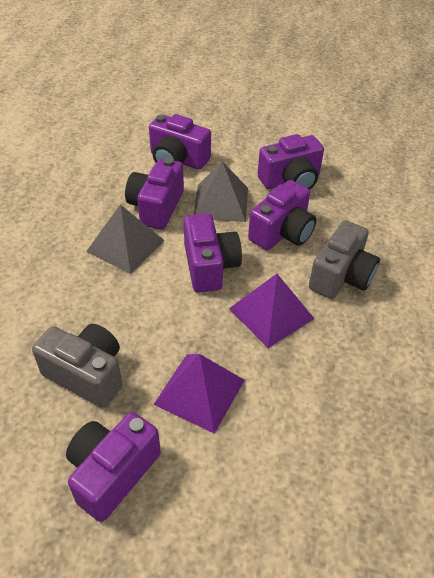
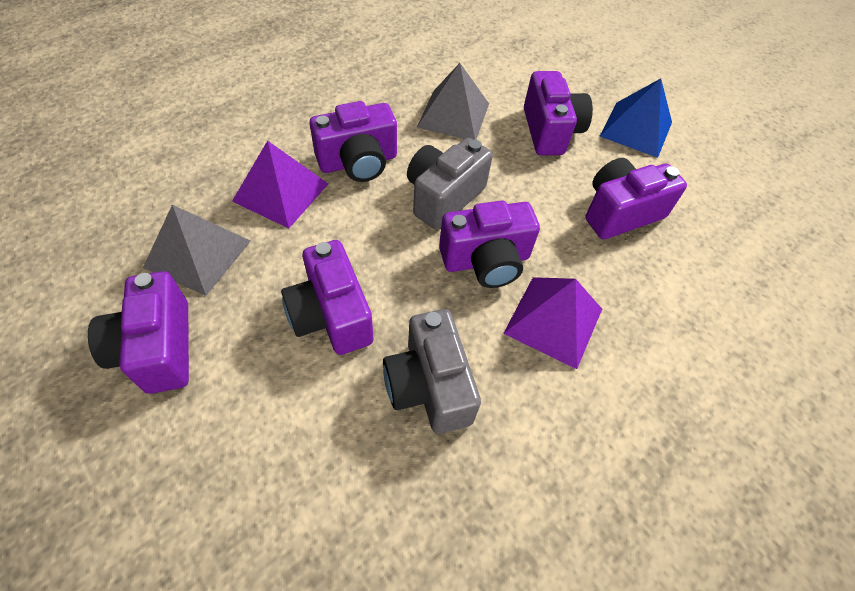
blue pyramid: 0 -> 1

